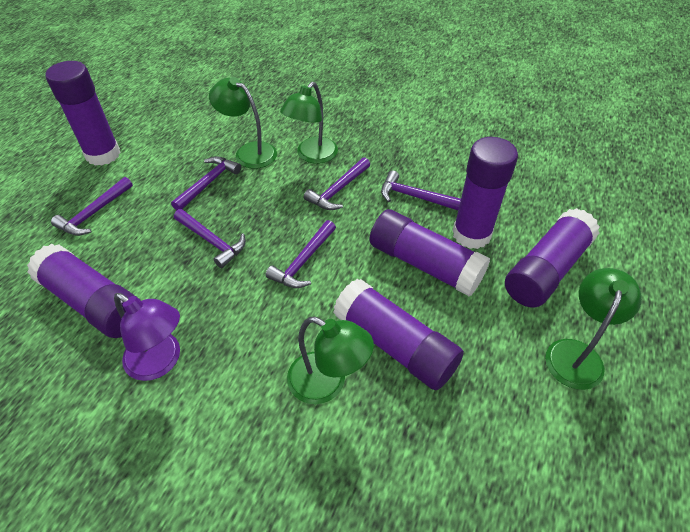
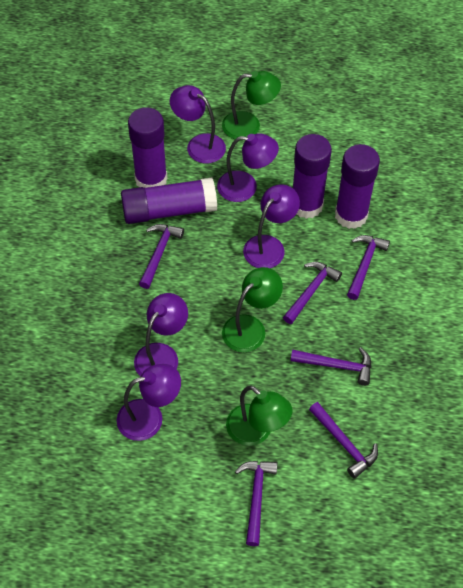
green lamp: 4 -> 3
purple glue stick: 6 -> 4
purple lamp: 1 -> 5

